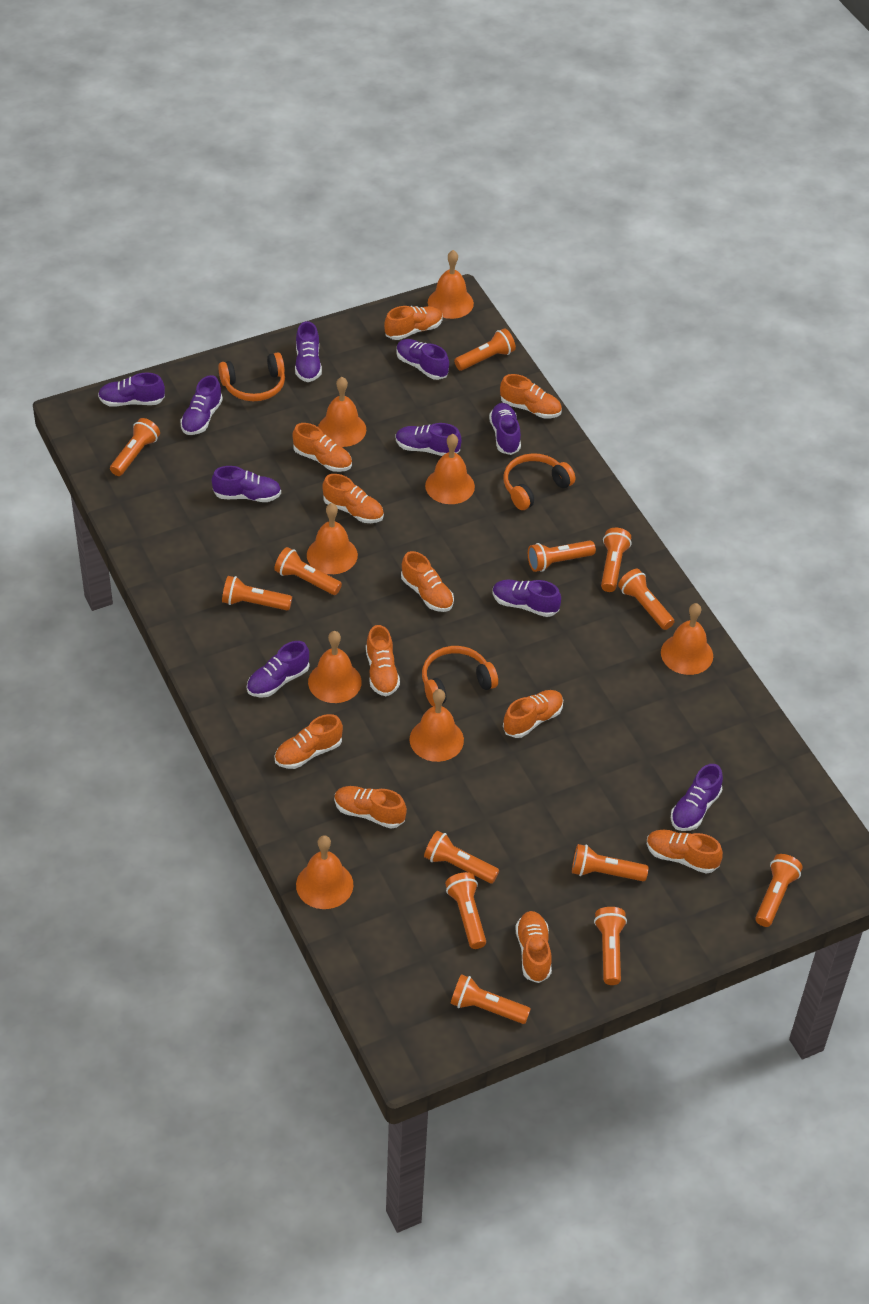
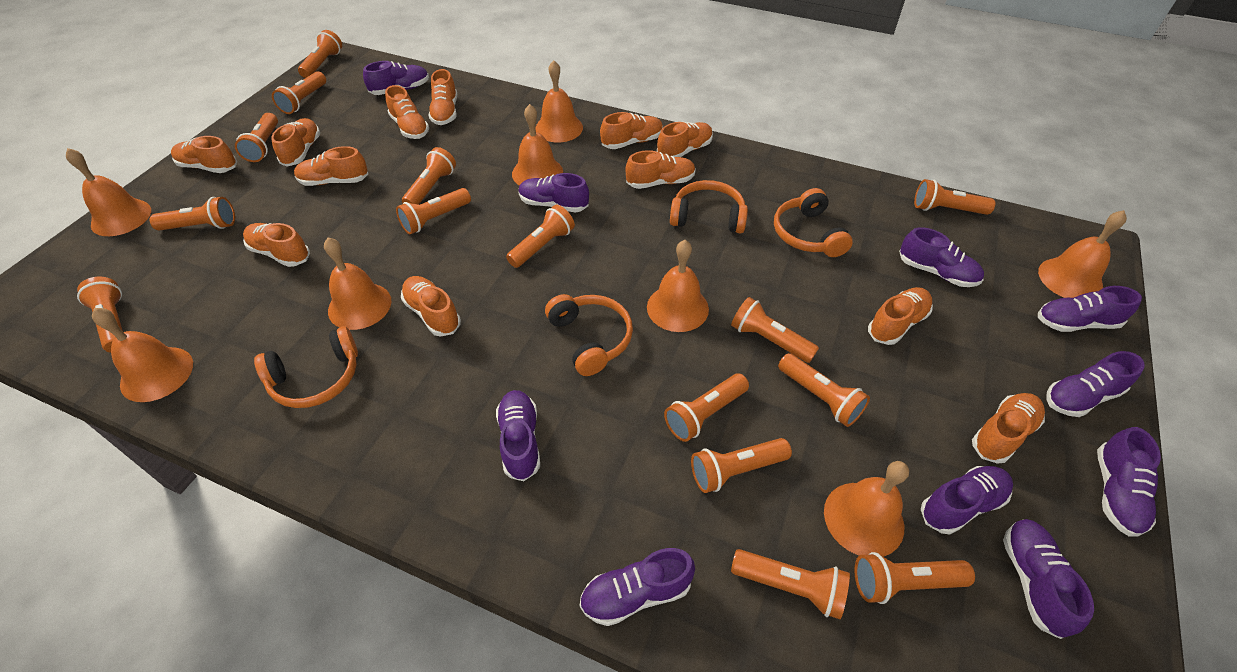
orange flashlight: 13 -> 15
orange headphones: 3 -> 4
orange shoe: 11 -> 12

